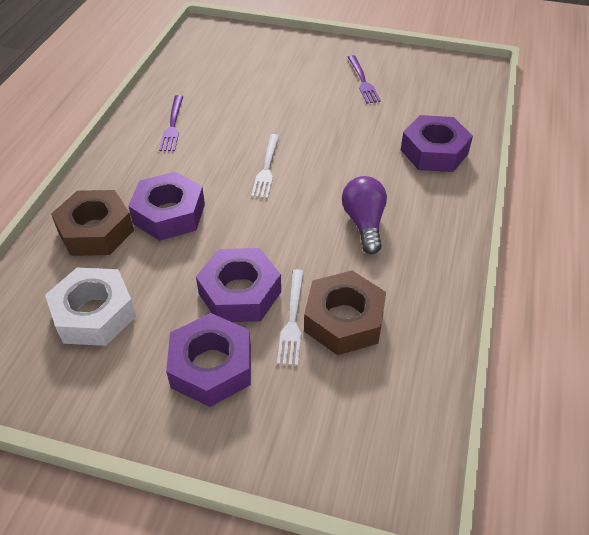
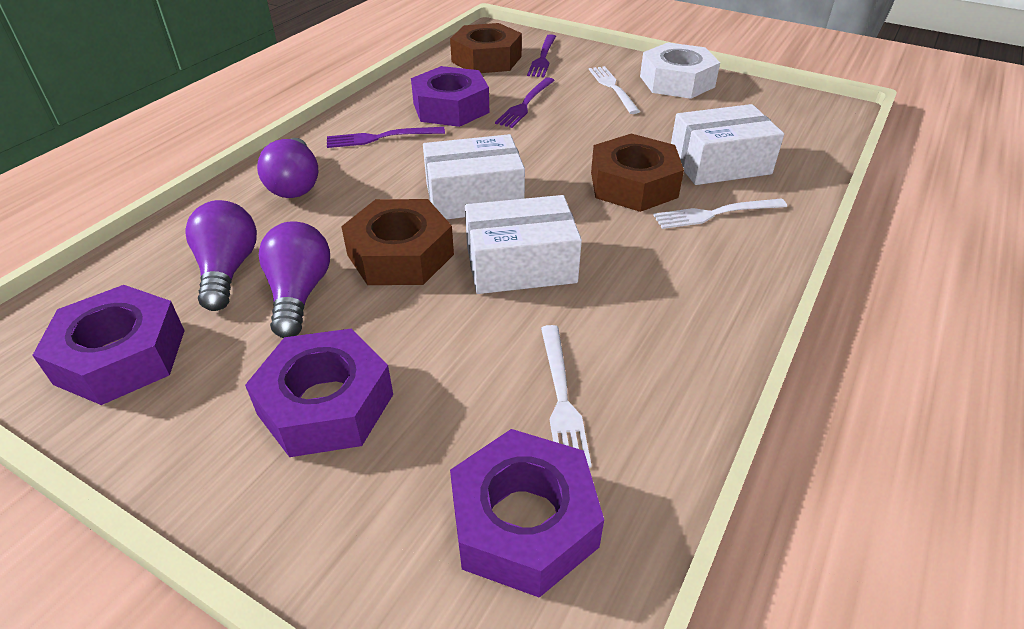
brown nut: 2 -> 3
purple fork: 2 -> 3
purple light bulb: 1 -> 3
white box: 0 -> 3
white fork: 2 -> 3

